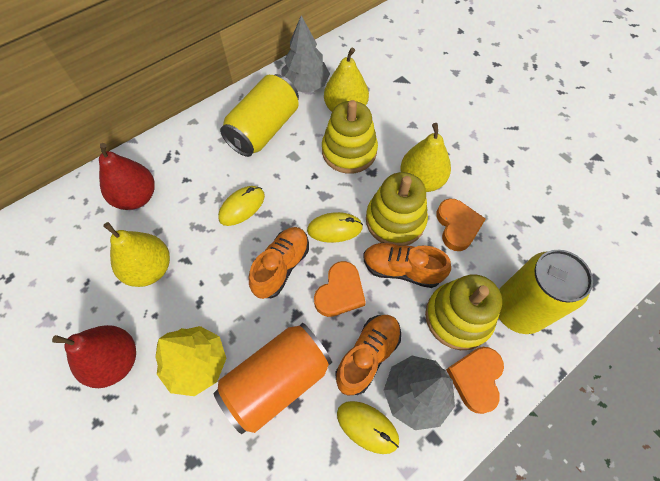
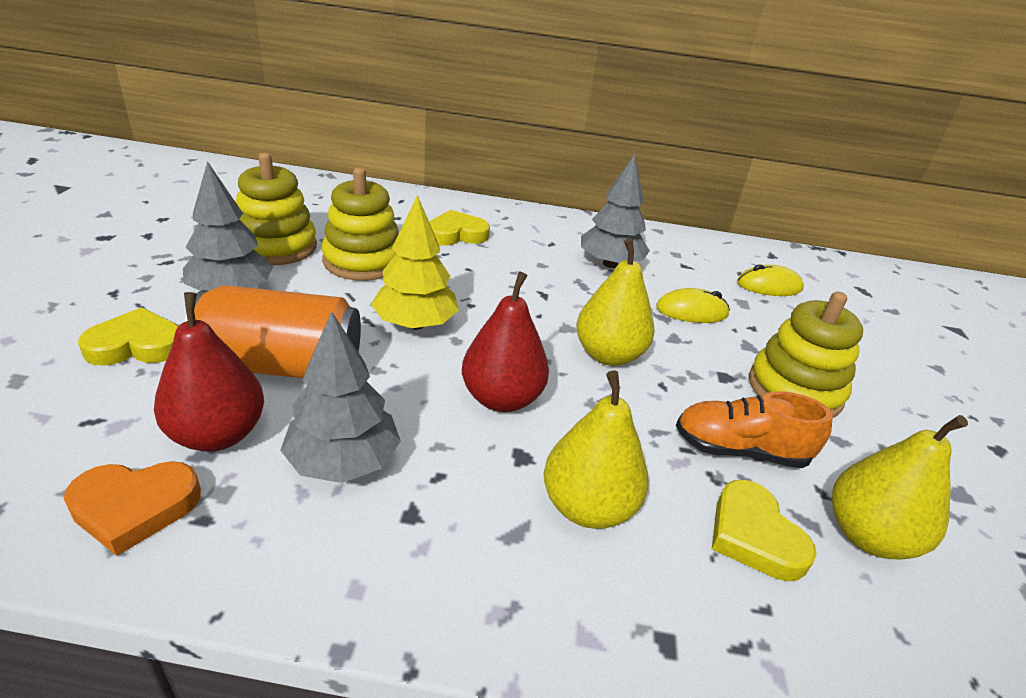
grey tree: 2 -> 3
orange heart: 3 -> 1
orange shoe: 3 -> 1
yellow can: 2 -> 0
yellow heart: 0 -> 3
yellow mouse: 3 -> 2

